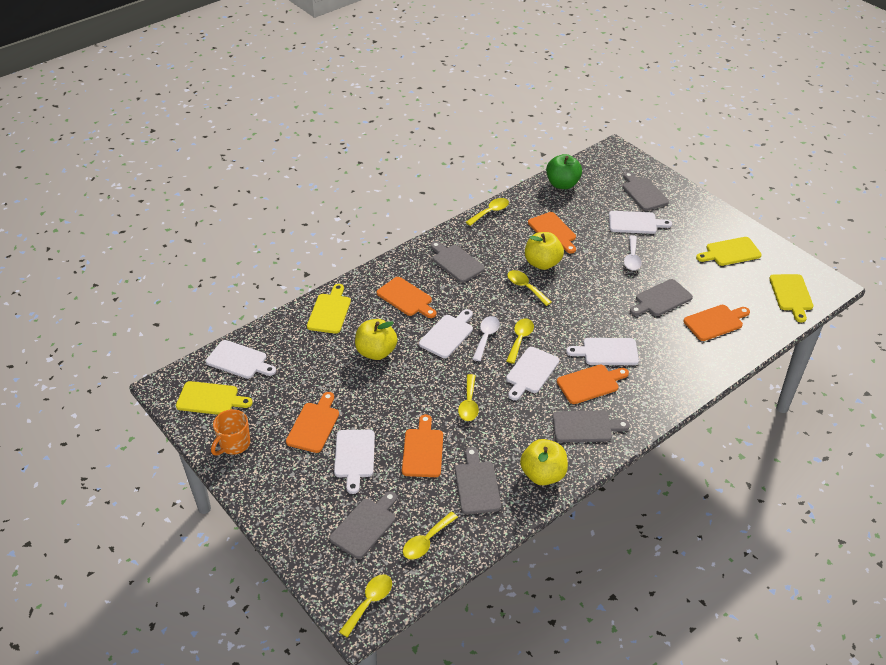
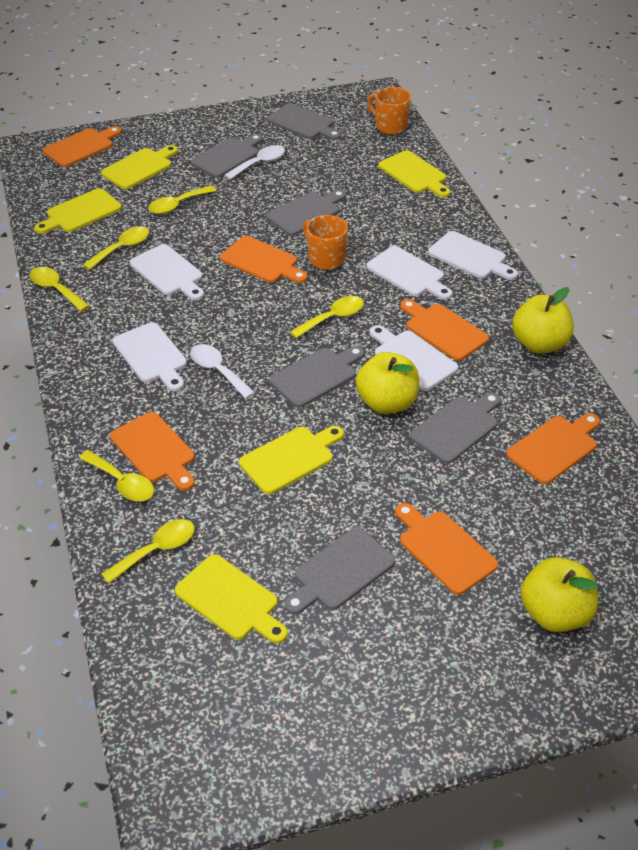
green apple: 1 -> 0
orange mug: 1 -> 2
white cutting board: 6 -> 5
yellow cutting board: 4 -> 5

